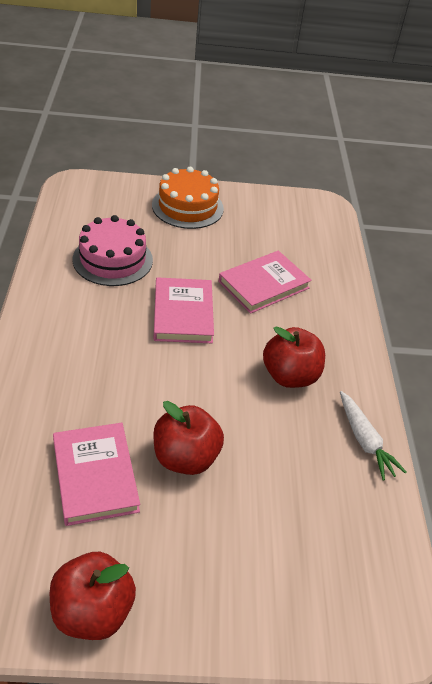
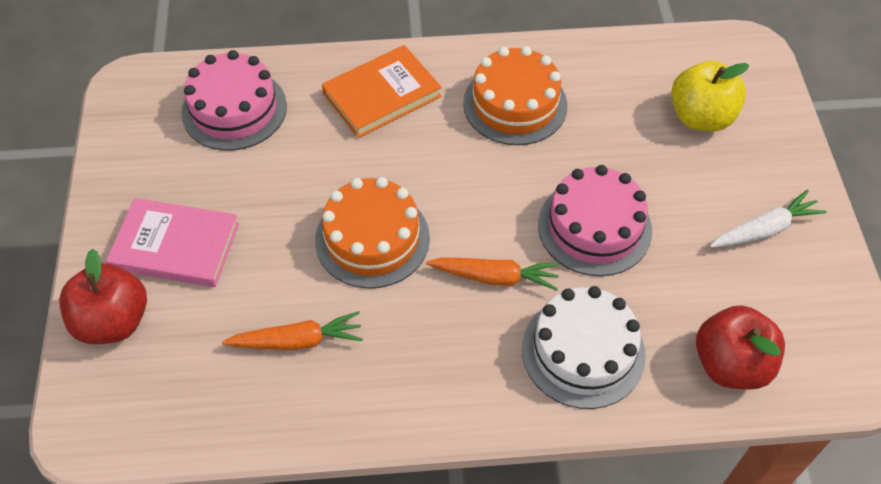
orange book: 0 -> 1
orange cake: 1 -> 2
orange carrot: 0 -> 2
pink book: 3 -> 1
pink cake: 1 -> 2
red apple: 3 -> 2
white cake: 0 -> 1
yellow apple: 0 -> 1

